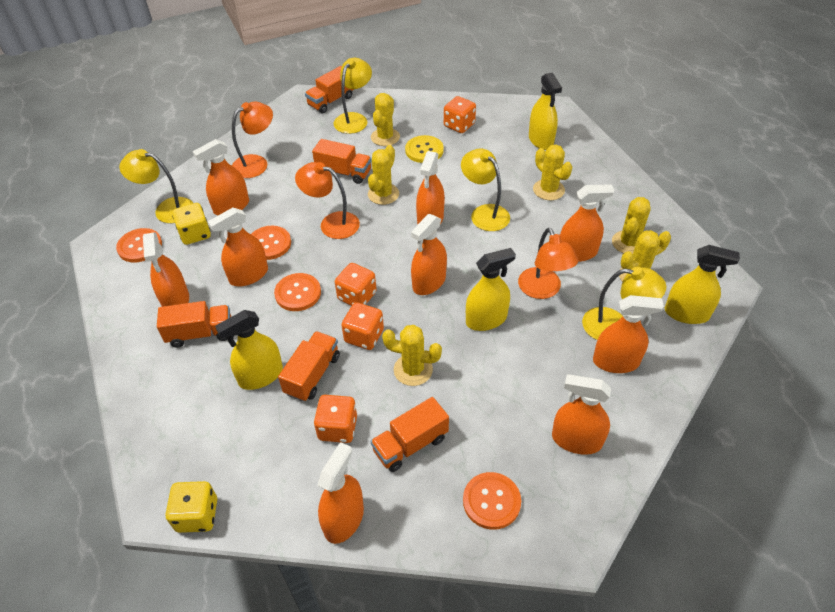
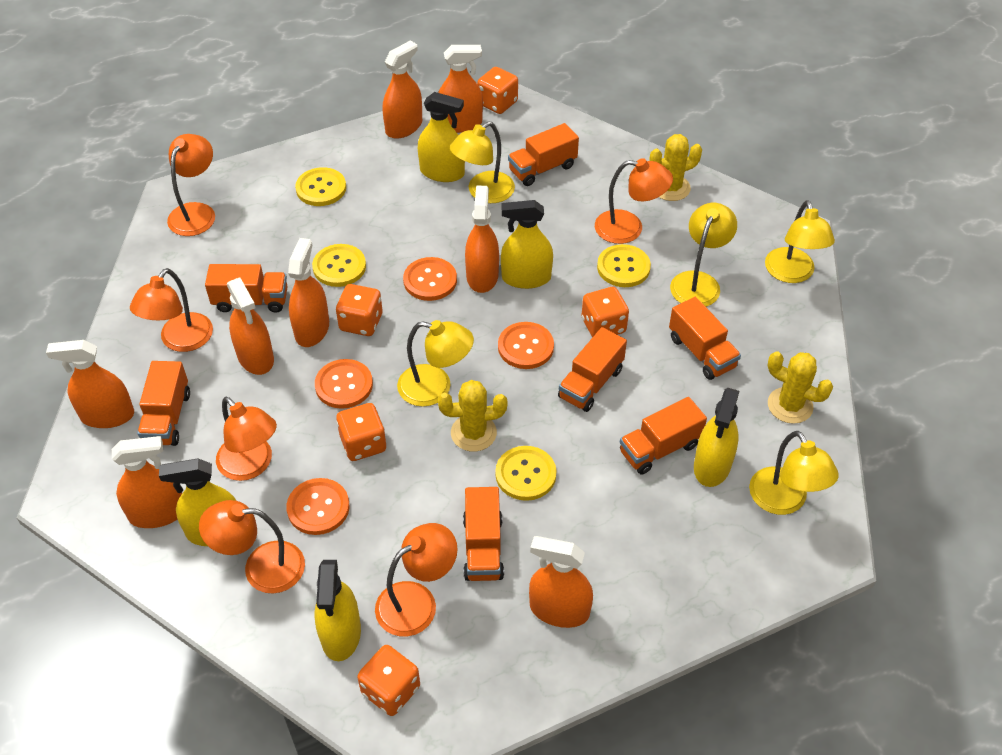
orange dice: 4 -> 5
orange lamp: 3 -> 6
orange spray bottle: 9 -> 8
orange truck: 5 -> 7
yellow button: 1 -> 4
yellow cactus: 6 -> 3
yellow dice: 2 -> 0
yellow lamp: 4 -> 5
yellow spray bottle: 4 -> 5

